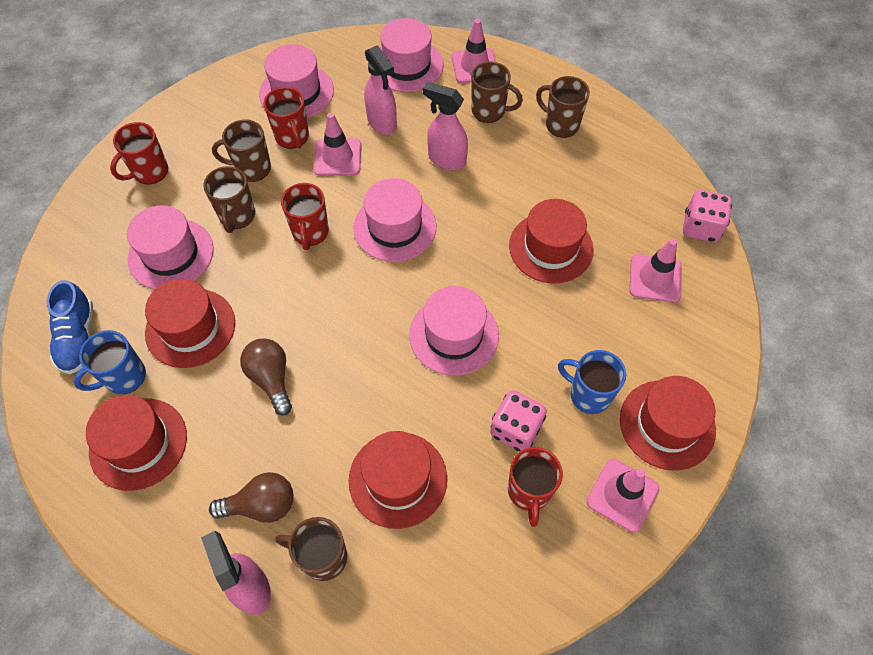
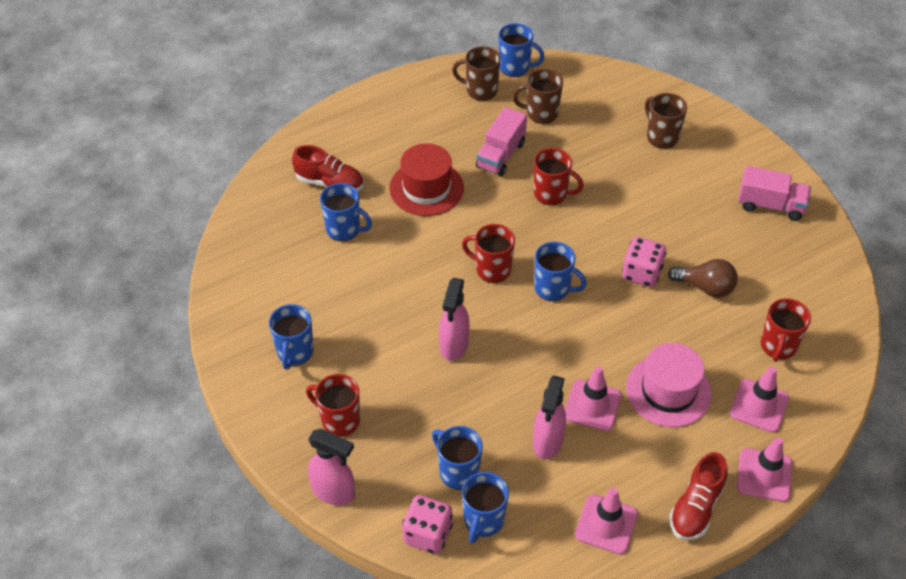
blue mug: 2 -> 6
blue shoe: 1 -> 0
brown light bulb: 2 -> 1
brown mug: 5 -> 3
pink hat: 5 -> 1
pink truck: 0 -> 2
red hat: 5 -> 1
red shoe: 0 -> 2

